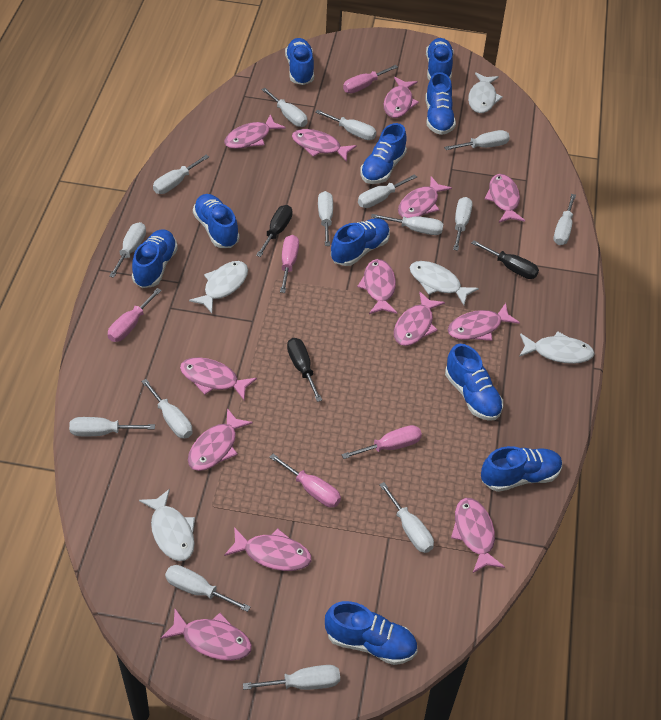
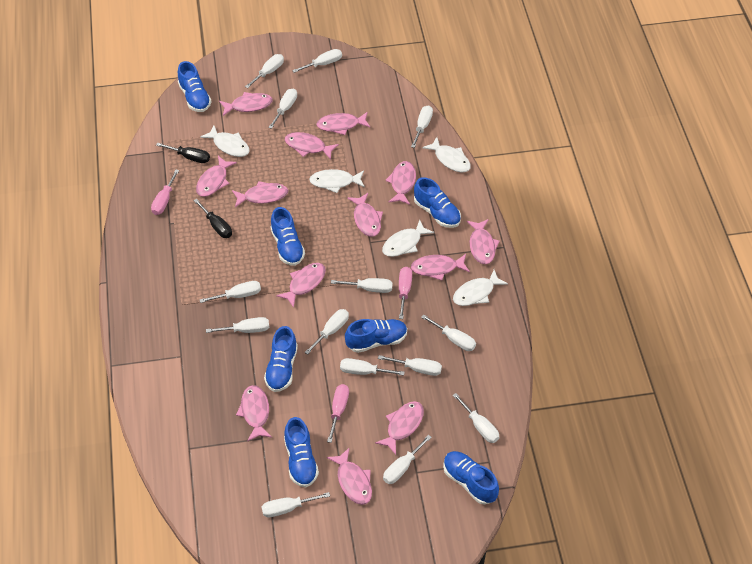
black screwdriver: 3 -> 2
blue shoe: 10 -> 7
pink screwdriver: 5 -> 3
white screwdriver: 15 -> 14

